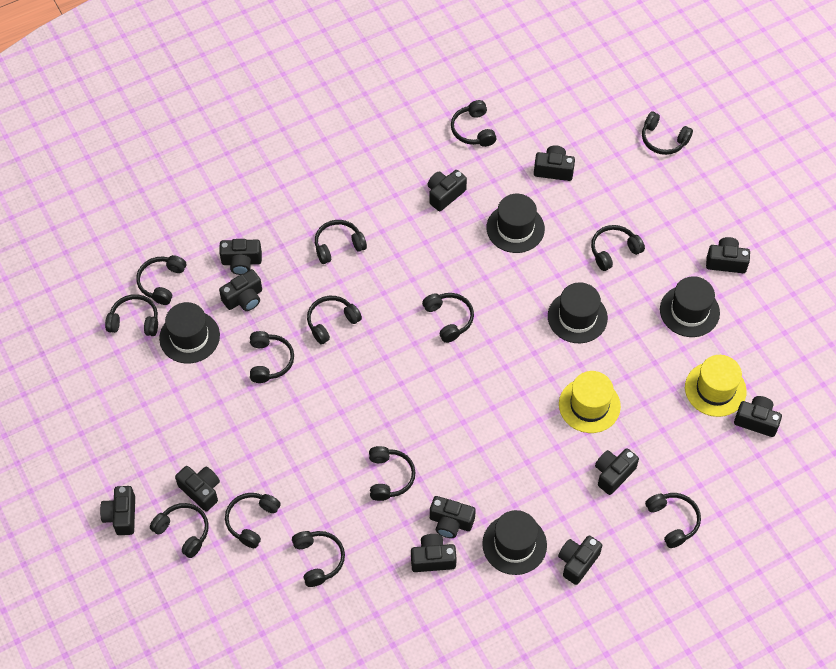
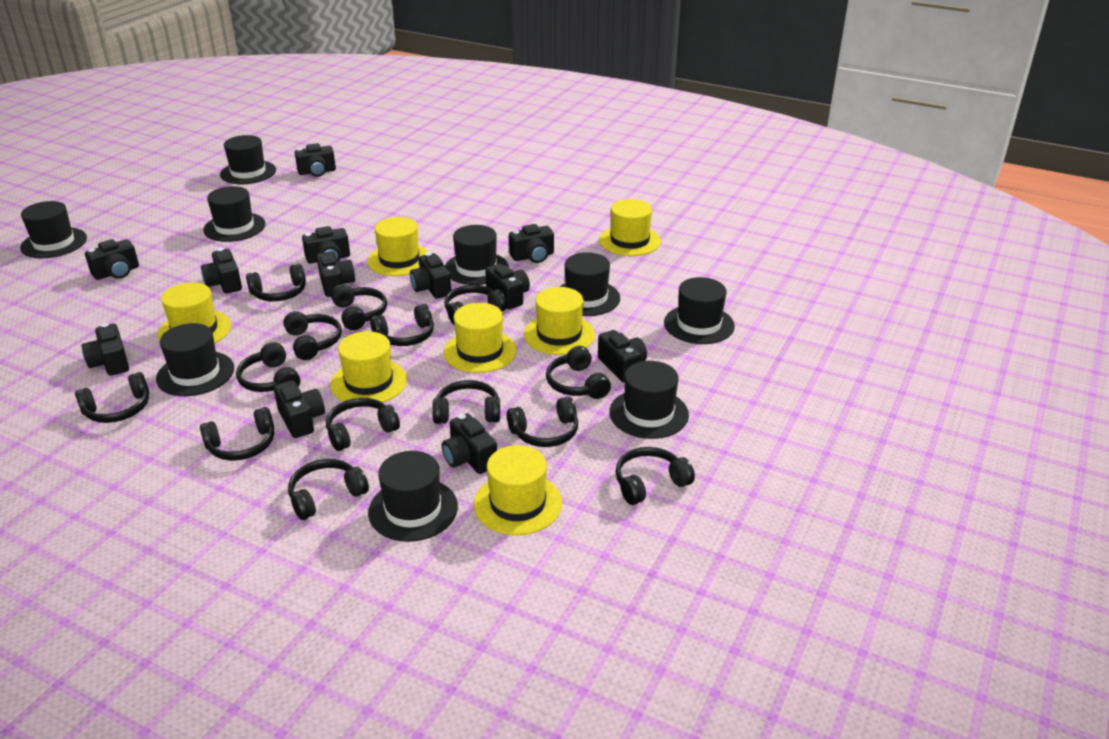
black hat: 5 -> 9
yellow hat: 2 -> 7

